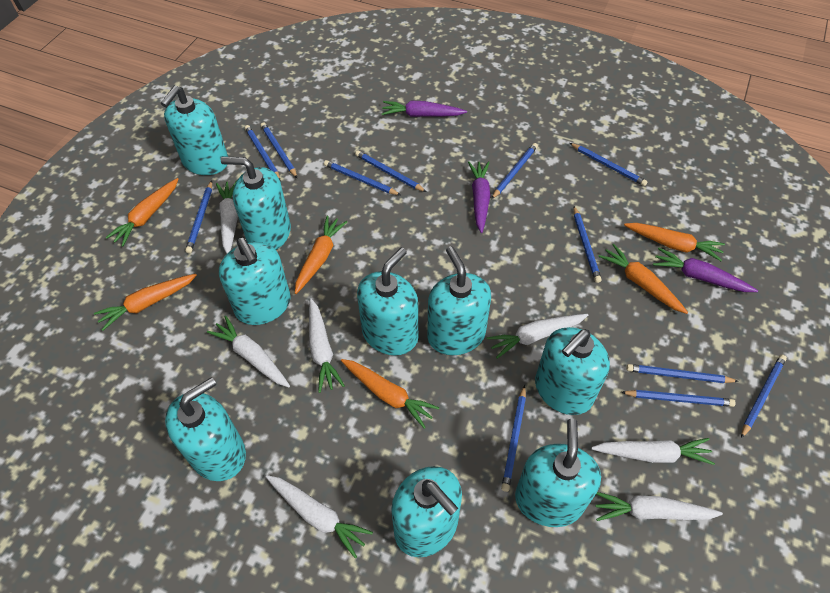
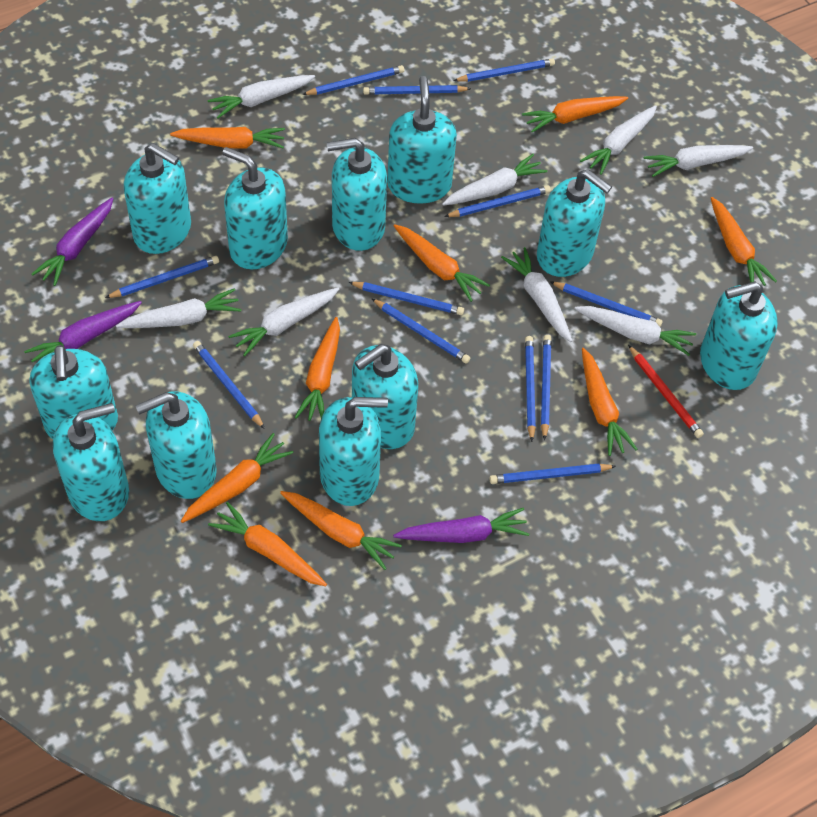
orange carrot: 6 -> 9
red pencil: 0 -> 1
turquoise soap dispenser: 9 -> 11
white carrot: 7 -> 8

